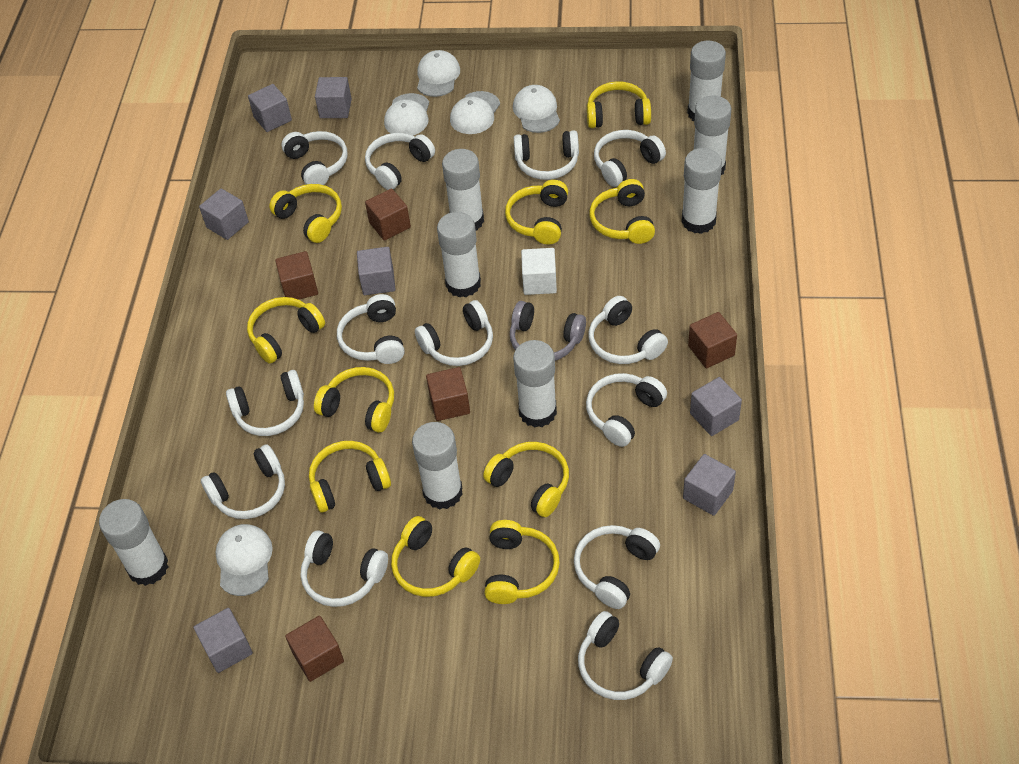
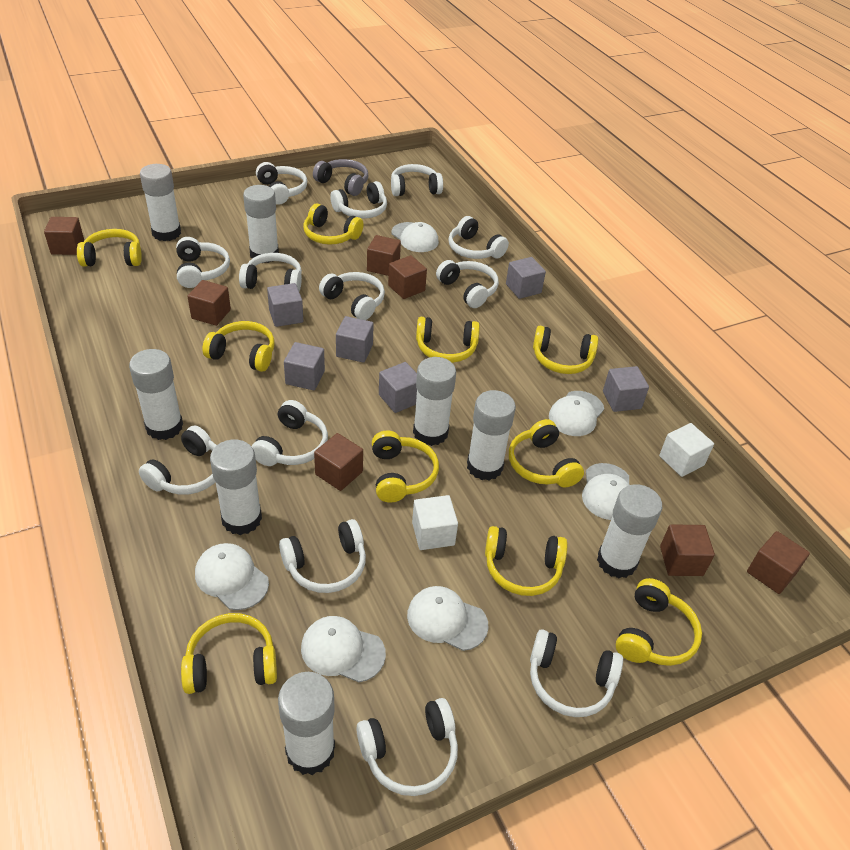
brown cube: 5 -> 7
grey cube: 7 -> 6
white cap: 5 -> 6
white cube: 1 -> 2

